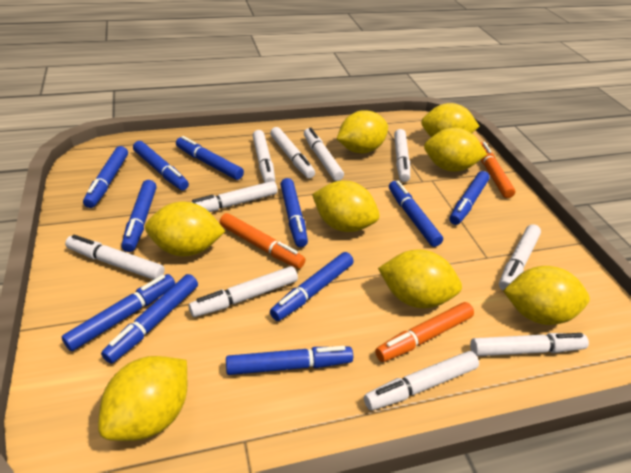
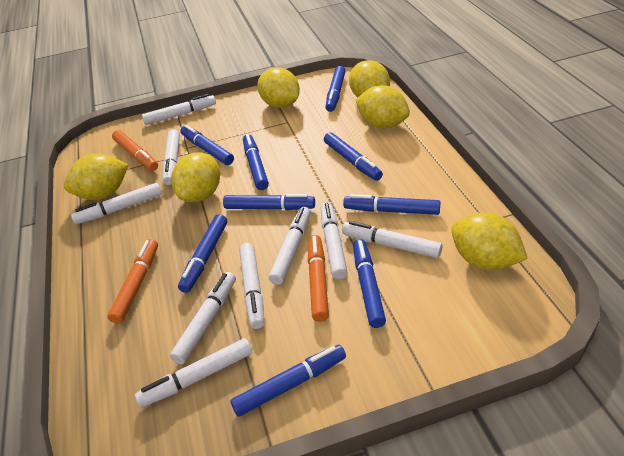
blue marker: 11 -> 9
white marker: 10 -> 9
yellow lemon: 8 -> 6

